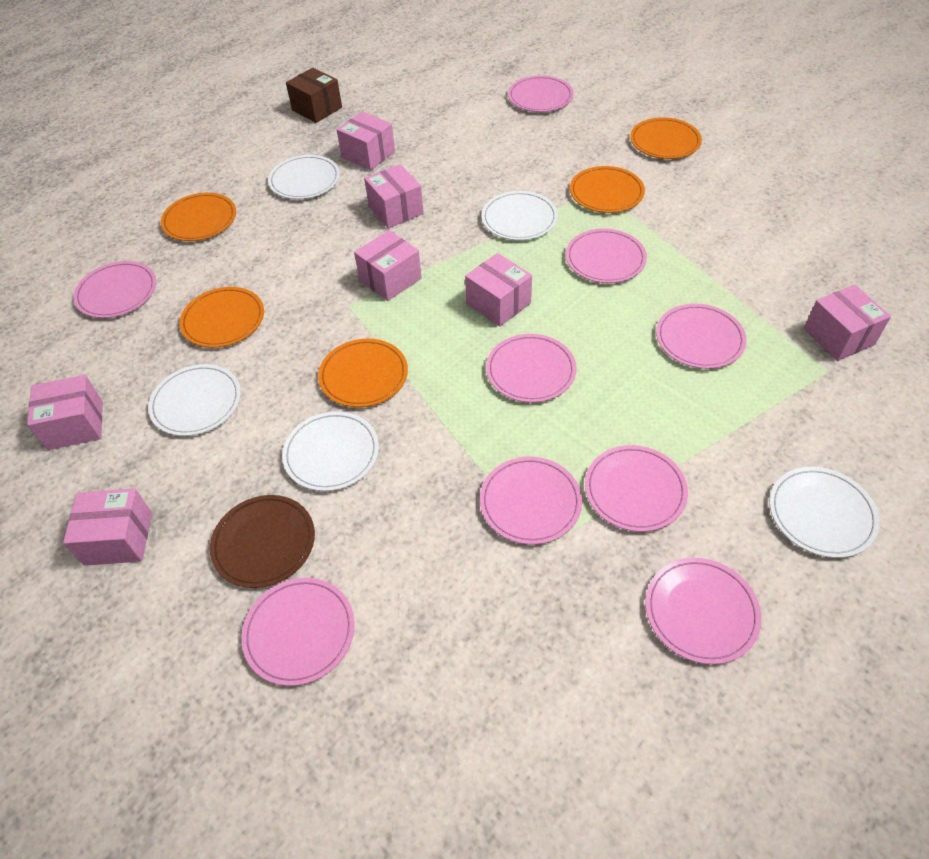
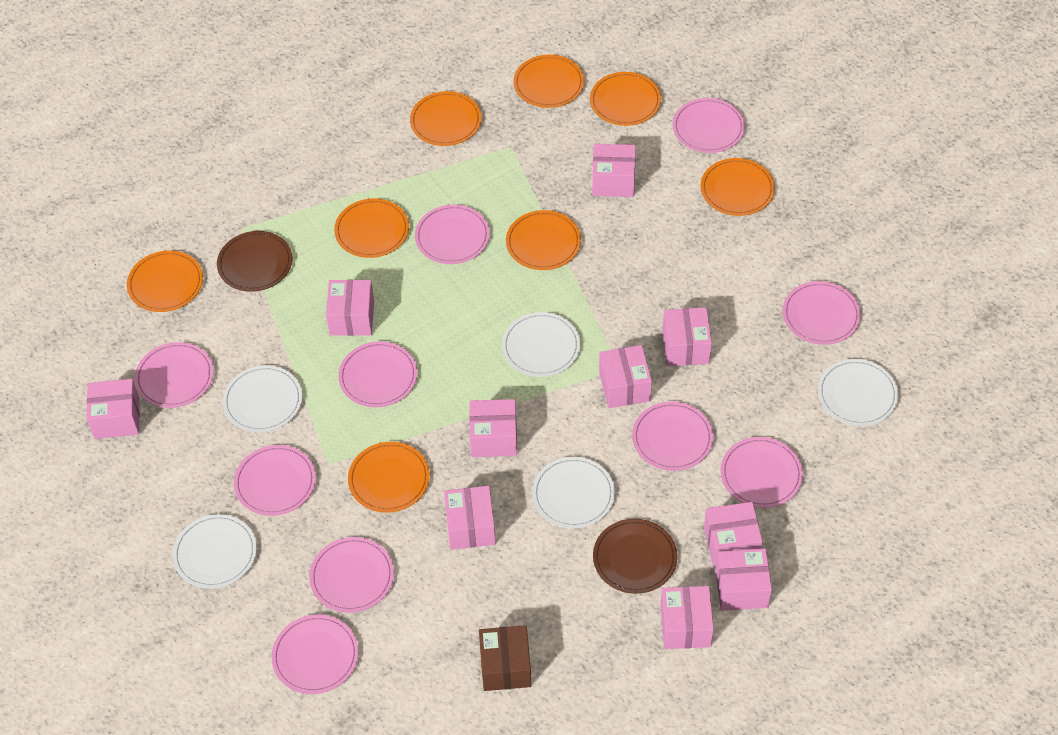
brown plate: 1 -> 2
orange plate: 5 -> 8
pink box: 7 -> 10
pink plate: 9 -> 10

